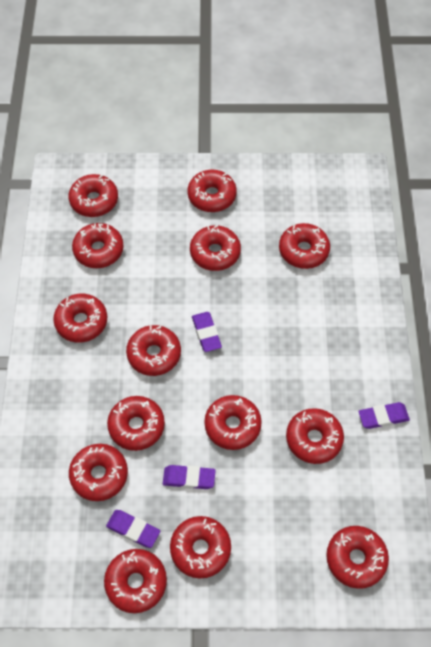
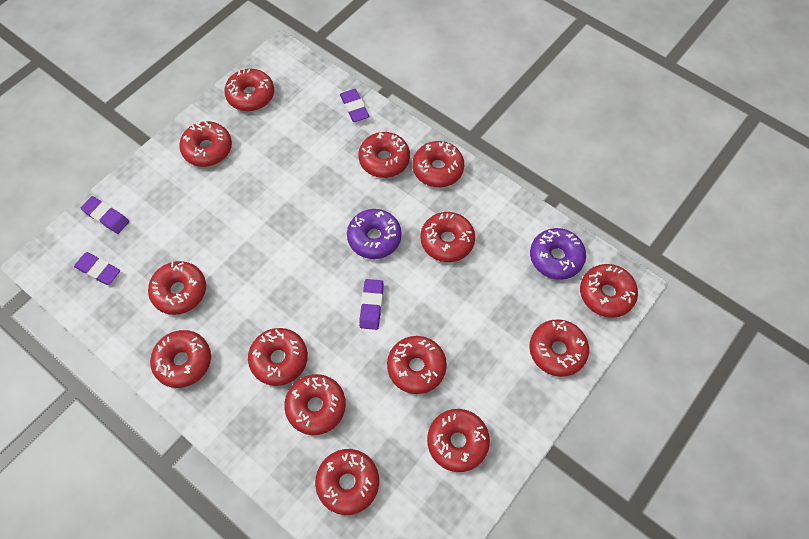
purple donut: 0 -> 2

